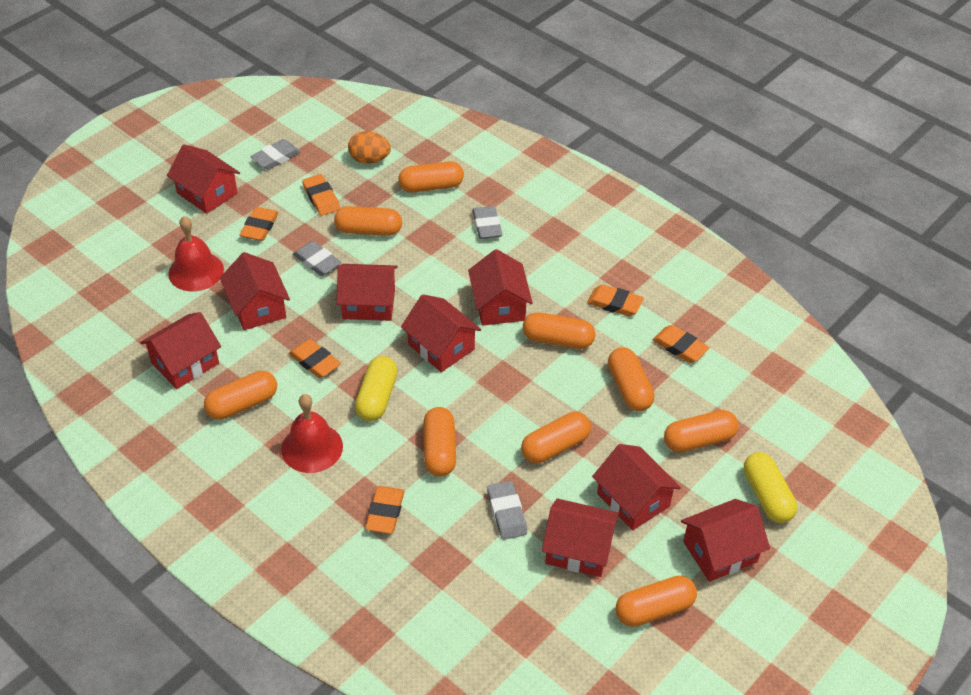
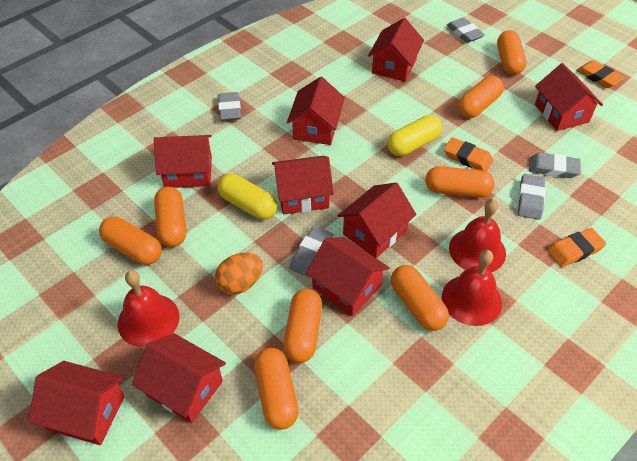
grey eraser: 4 -> 5
orange capsule: 9 -> 8
orange eraser: 6 -> 3
red bell: 2 -> 3

